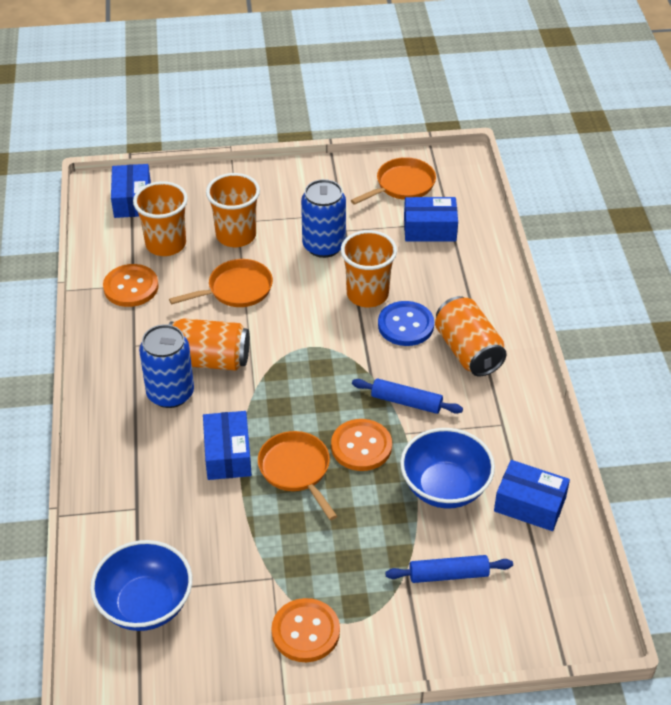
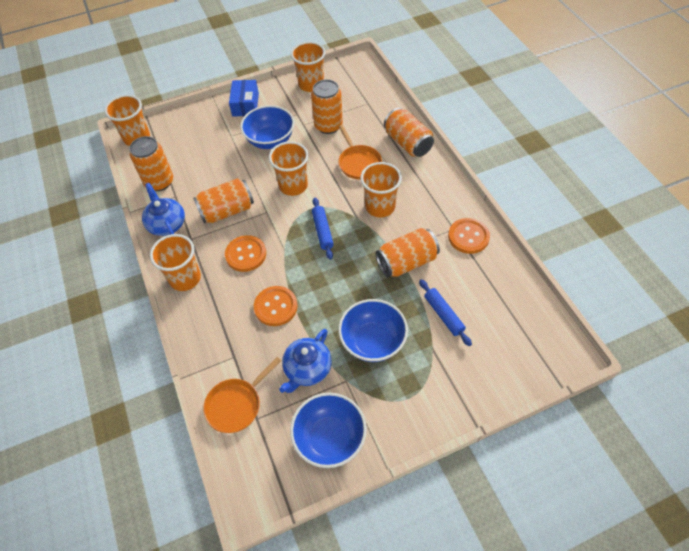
blue bowl: 2 -> 3
blue box: 4 -> 1
blue button: 1 -> 0
blue can: 2 -> 0
blue teapot: 0 -> 2
orange can: 2 -> 5
orange cup: 3 -> 5
orange pan: 3 -> 2

